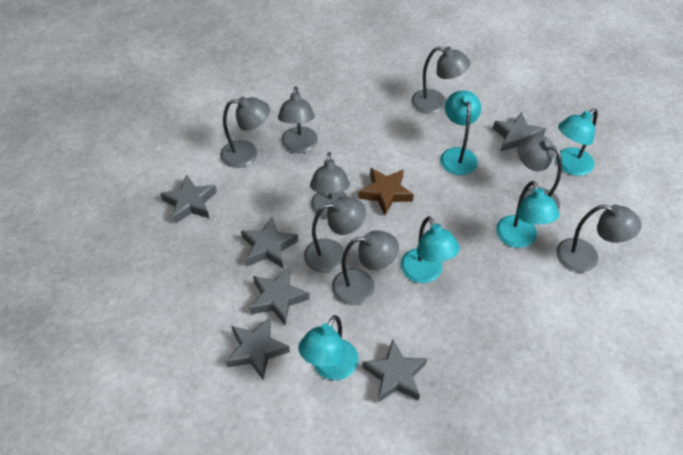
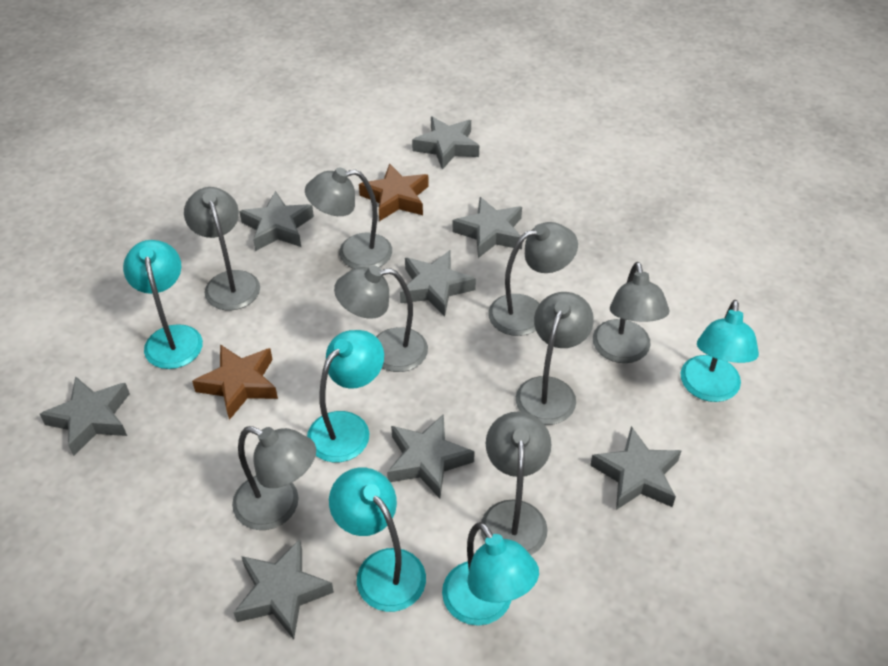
brown star: 1 -> 2
grey star: 6 -> 8

